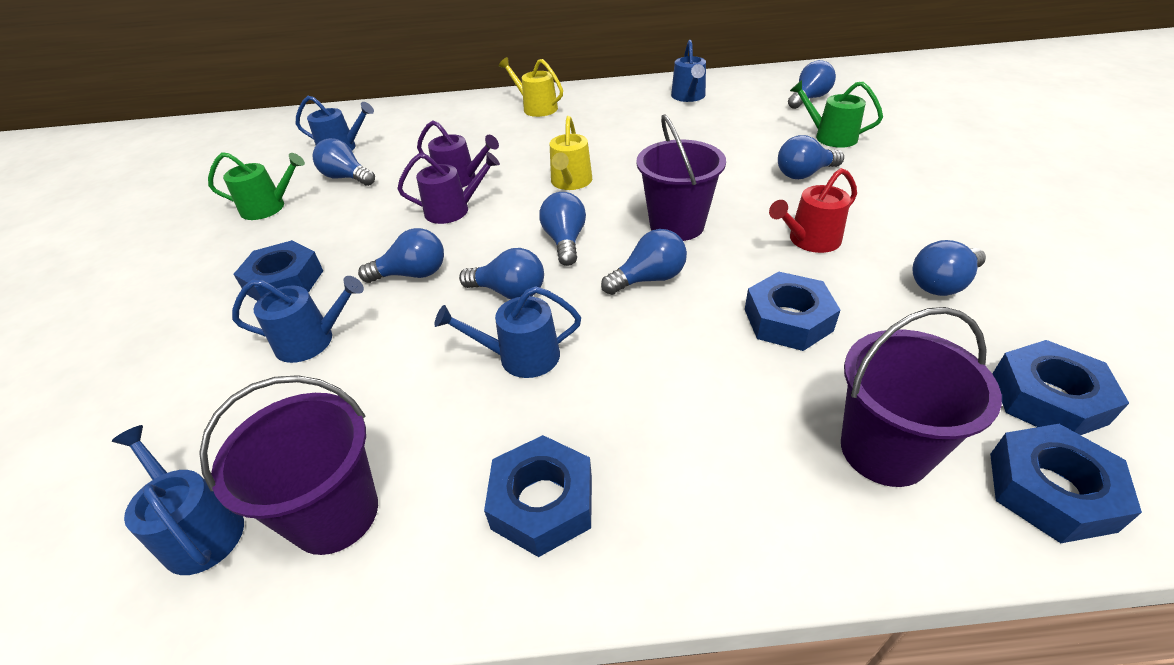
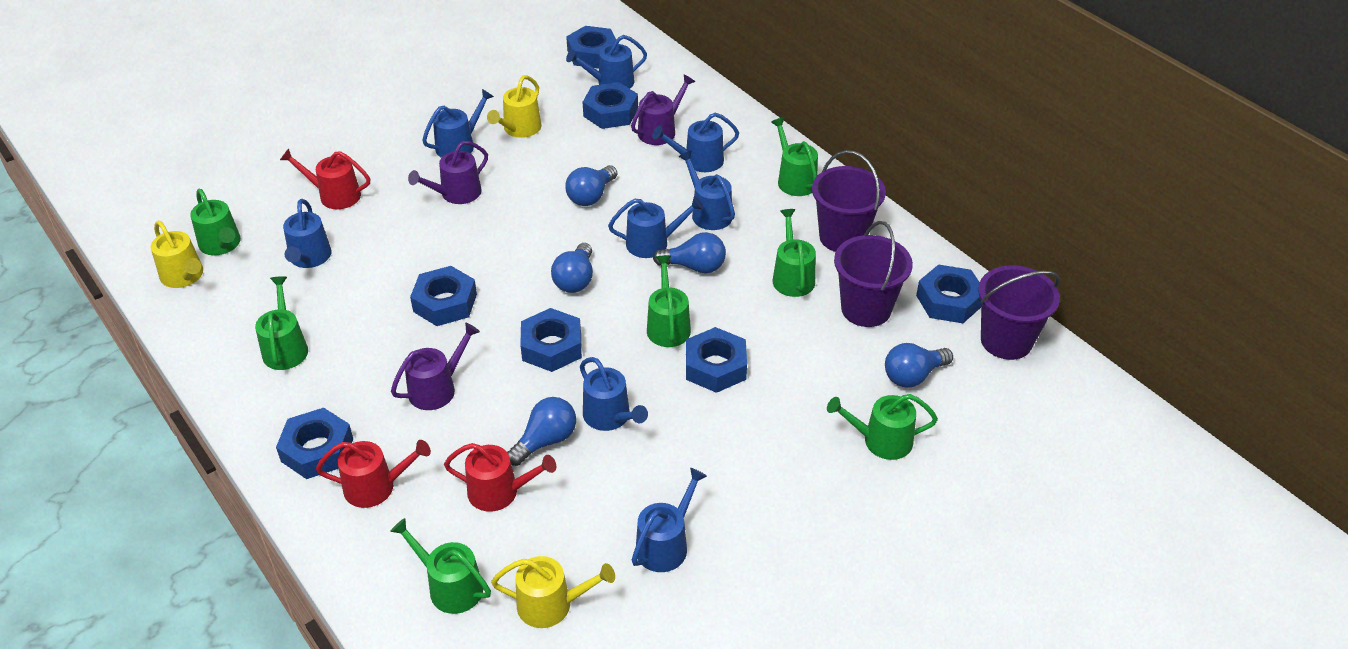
blue light bulb: 8 -> 5
blue nut: 5 -> 7
blue watering can: 5 -> 8
green watering can: 2 -> 7
purple watering can: 2 -> 3
red watering can: 1 -> 3
yellow watering can: 2 -> 3

